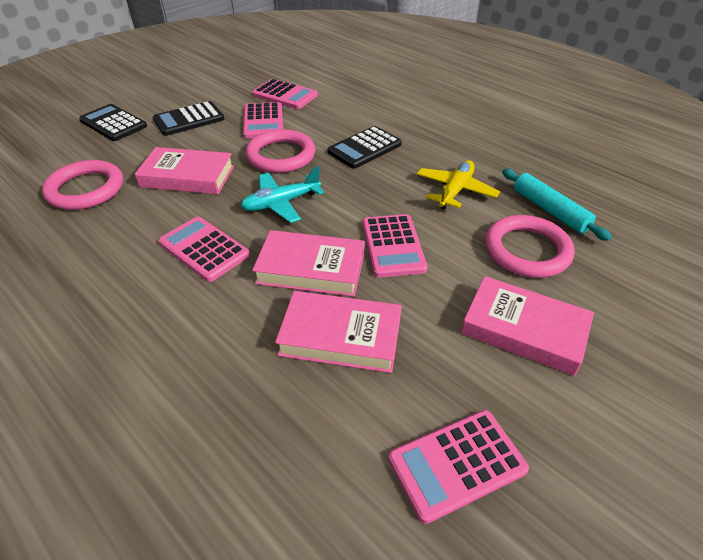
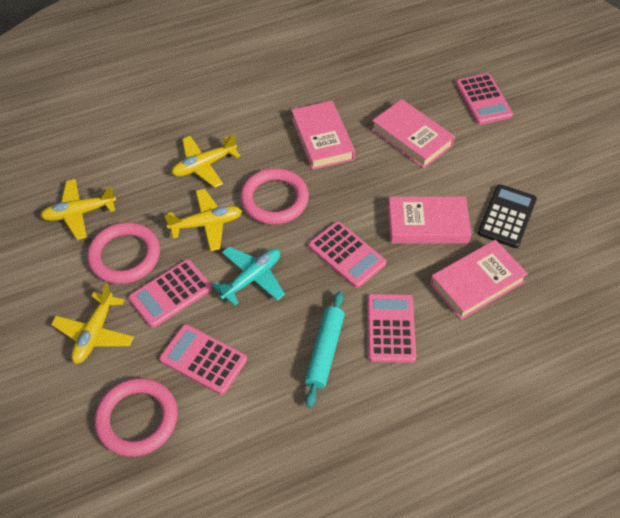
black calculator: 3 -> 1
yellow plane: 1 -> 4

